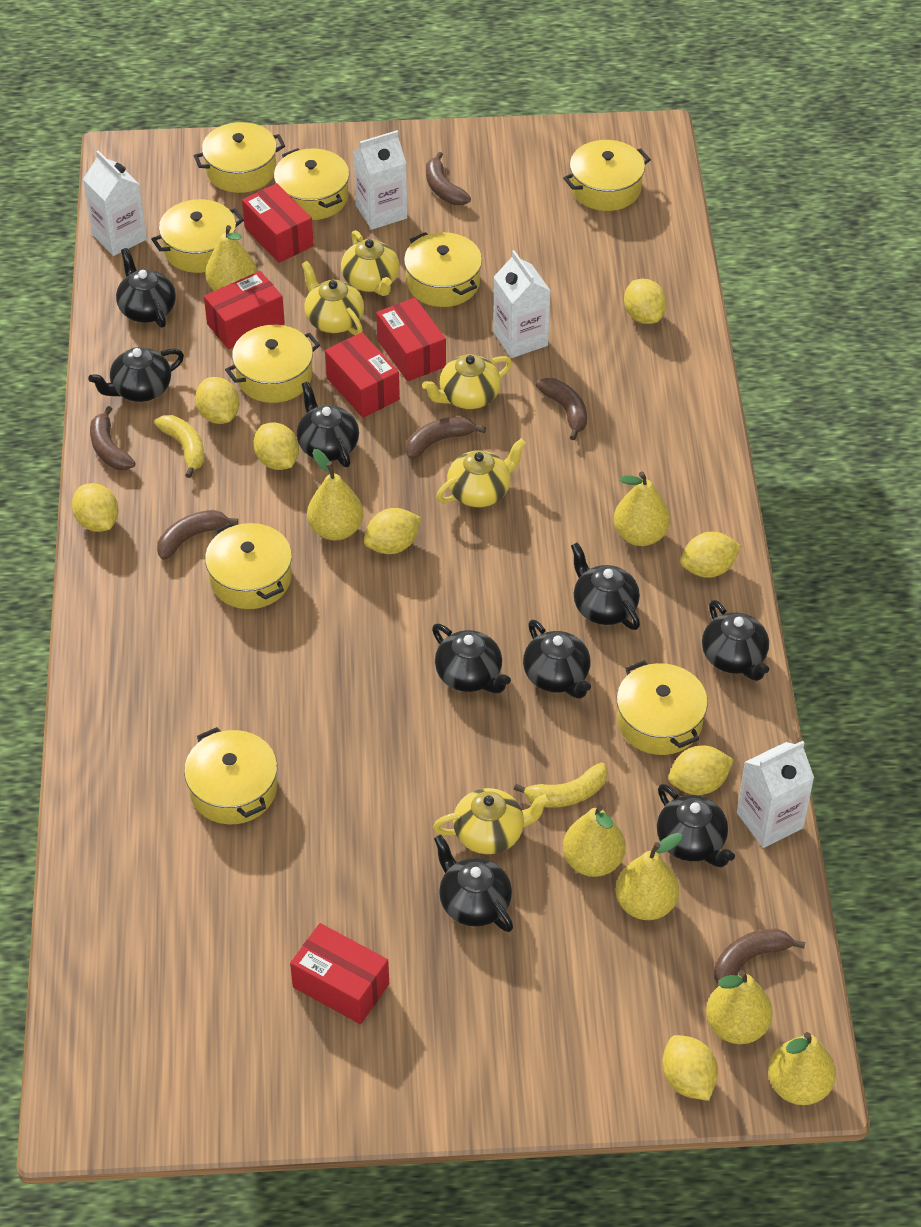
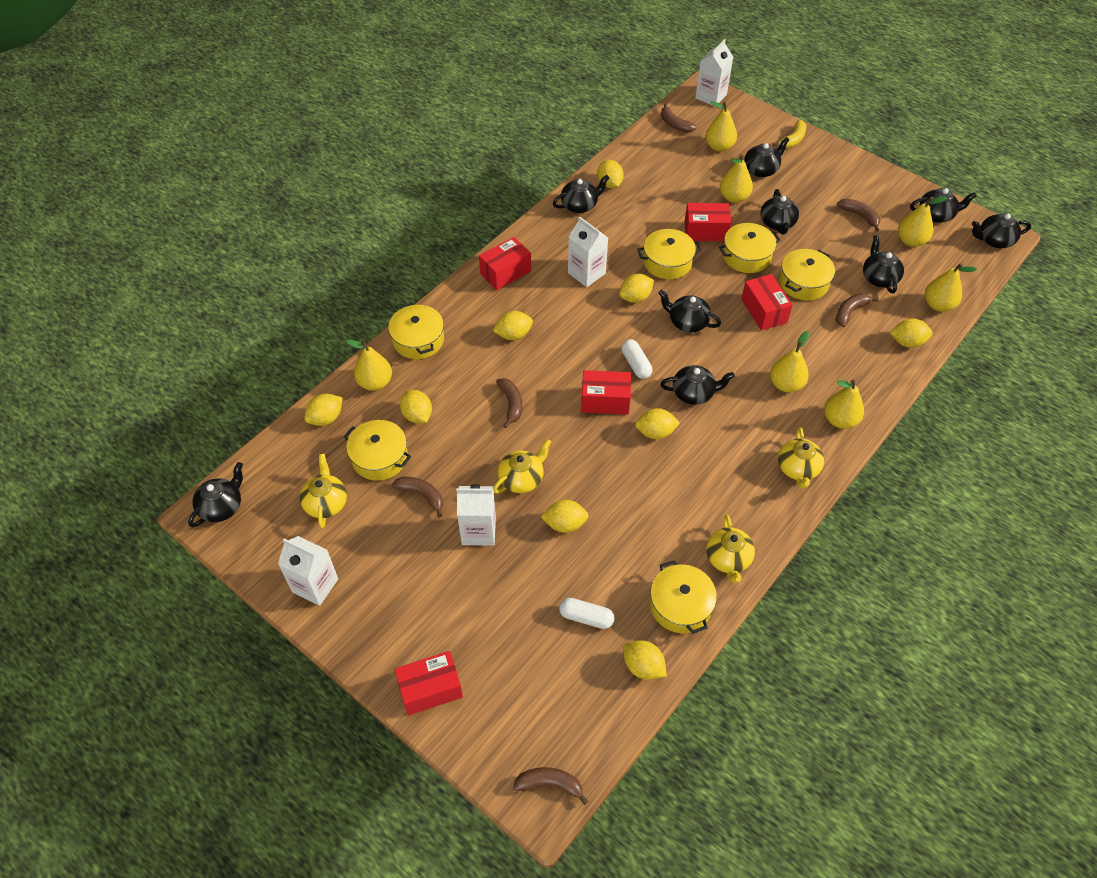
white capsule: 0 -> 2
yellow banana: 2 -> 1
yellow lemon: 8 -> 9
yellow pot: 9 -> 6
yellow teapot: 5 -> 4

